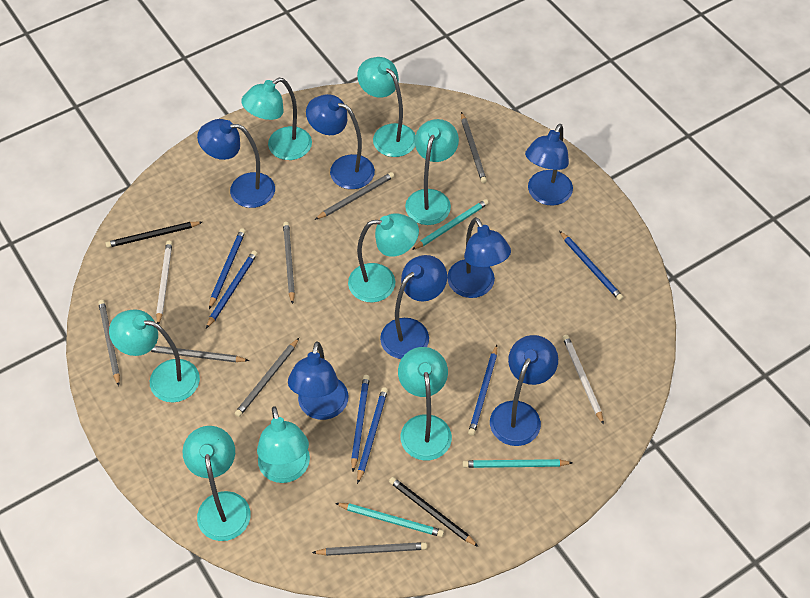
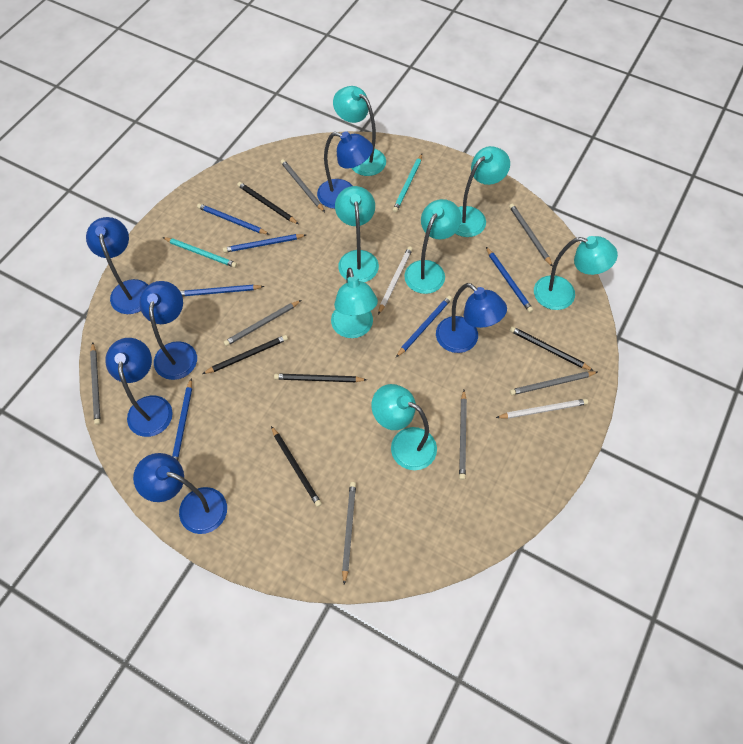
black pencil: 2 -> 5
blue lamp: 7 -> 6
turquoise lamp: 8 -> 7
turquoise pencil: 3 -> 2

